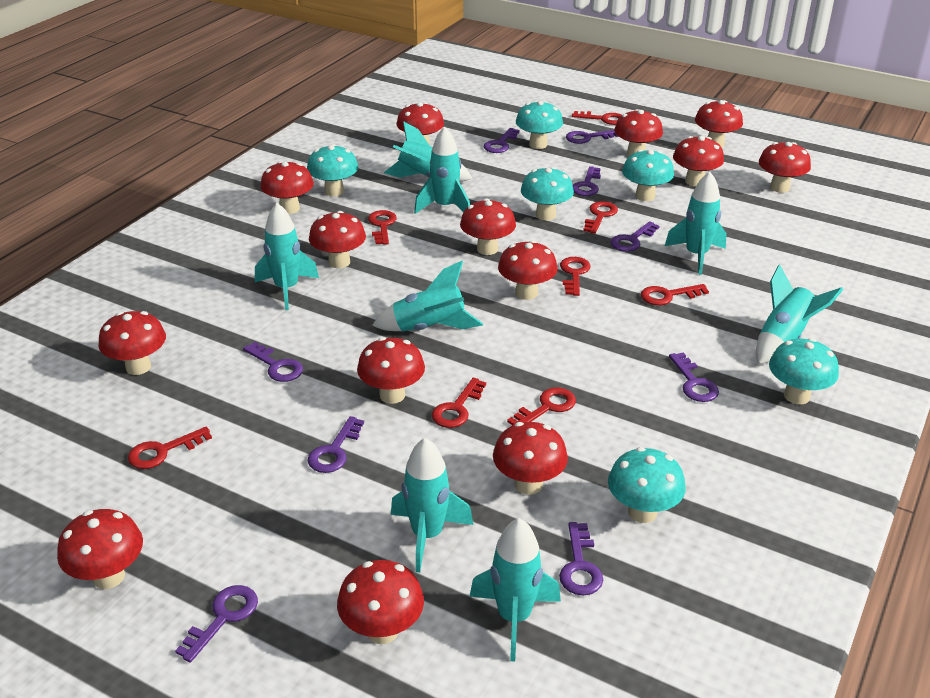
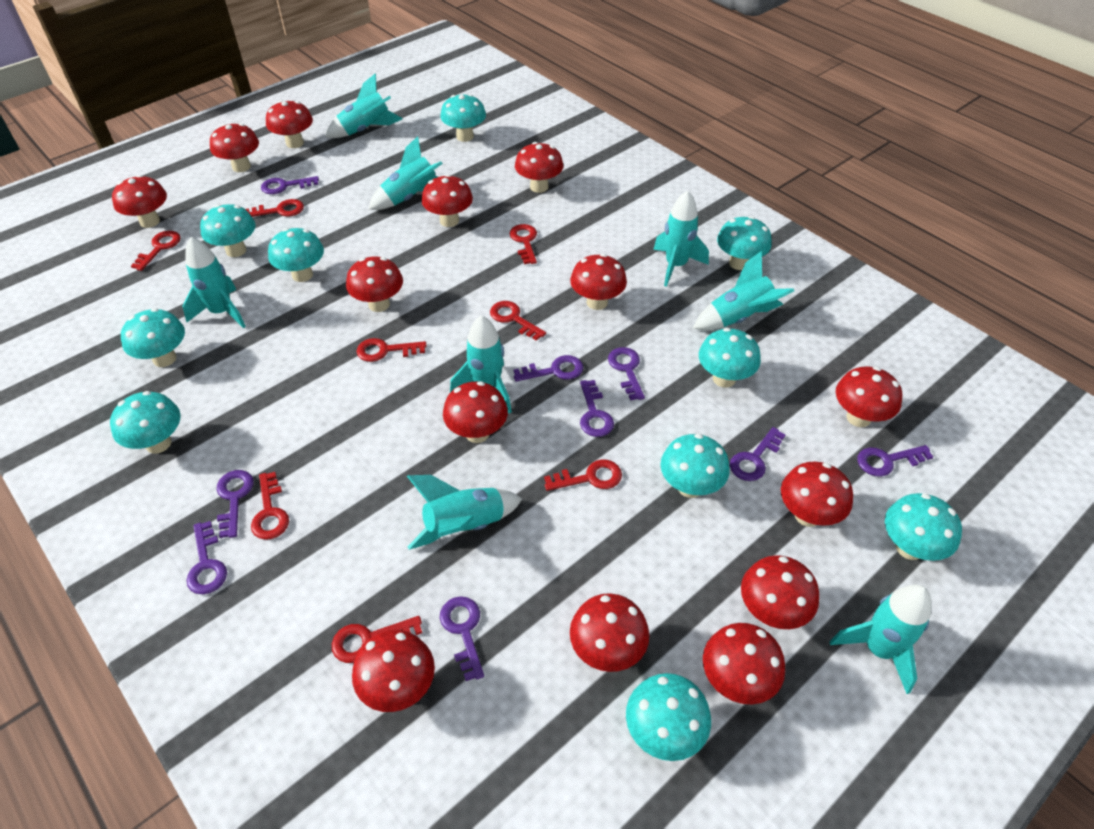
turquoise mushroom: 6 -> 10

